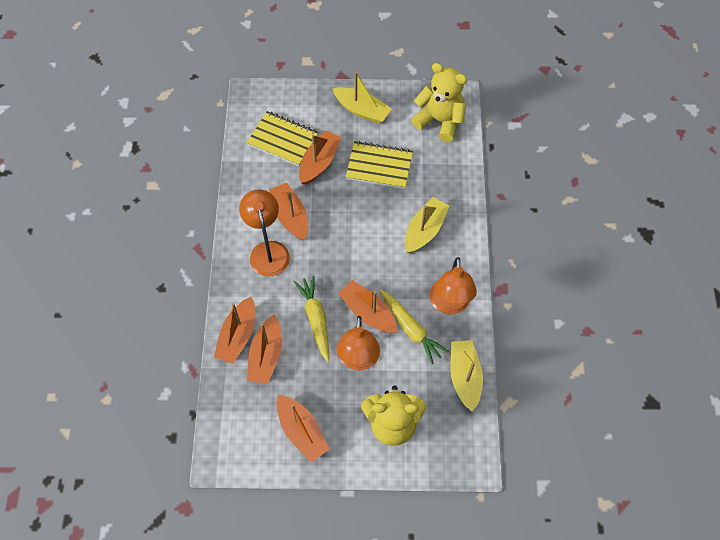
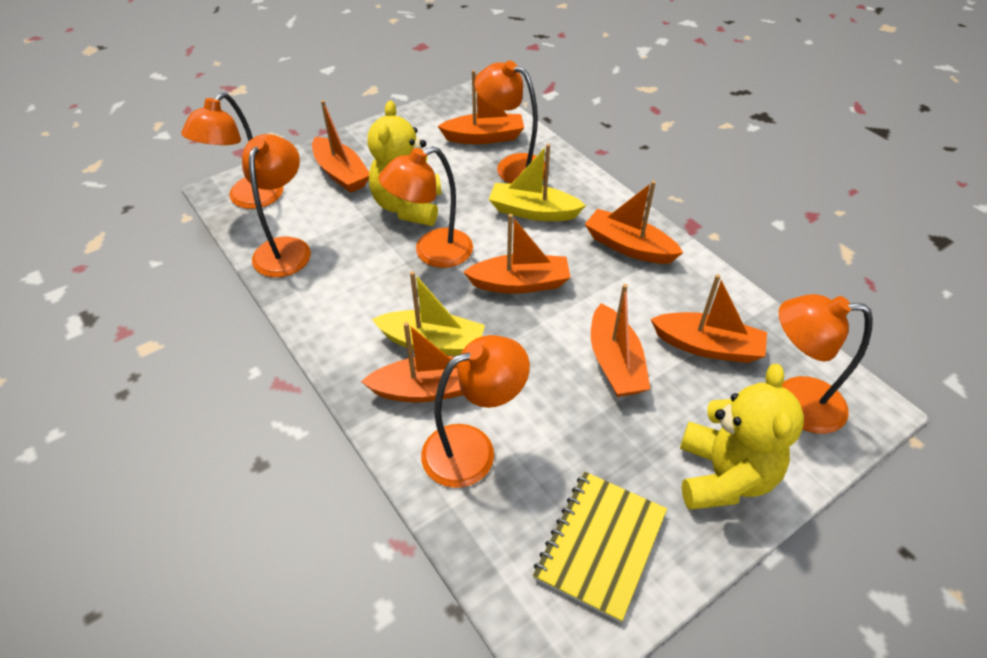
orange boat: 6 -> 7
orange lamp: 3 -> 6
yellow boat: 3 -> 2
yellow carrot: 2 -> 0
yellow notebook: 2 -> 1

